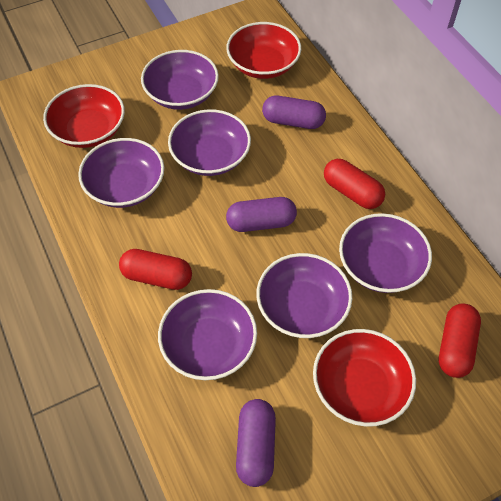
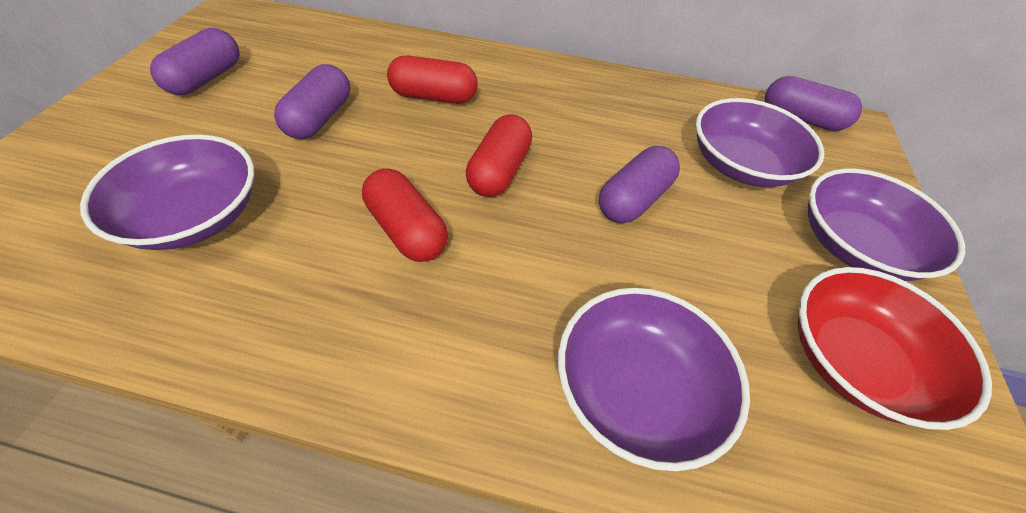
purple bowl: 6 -> 4
purple capsule: 3 -> 4
red bowl: 3 -> 1

